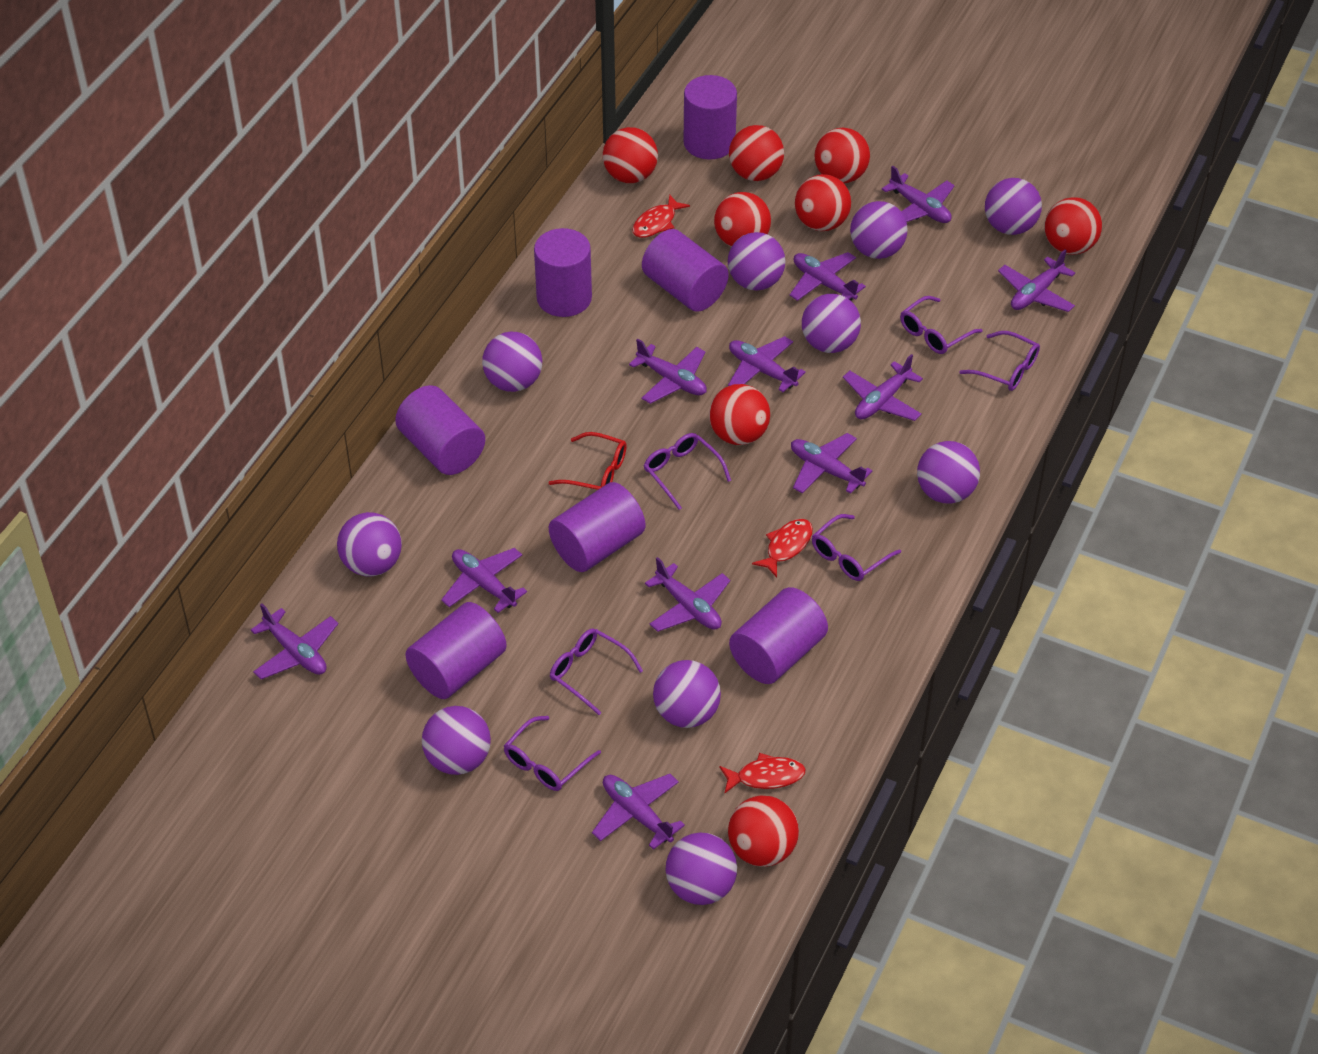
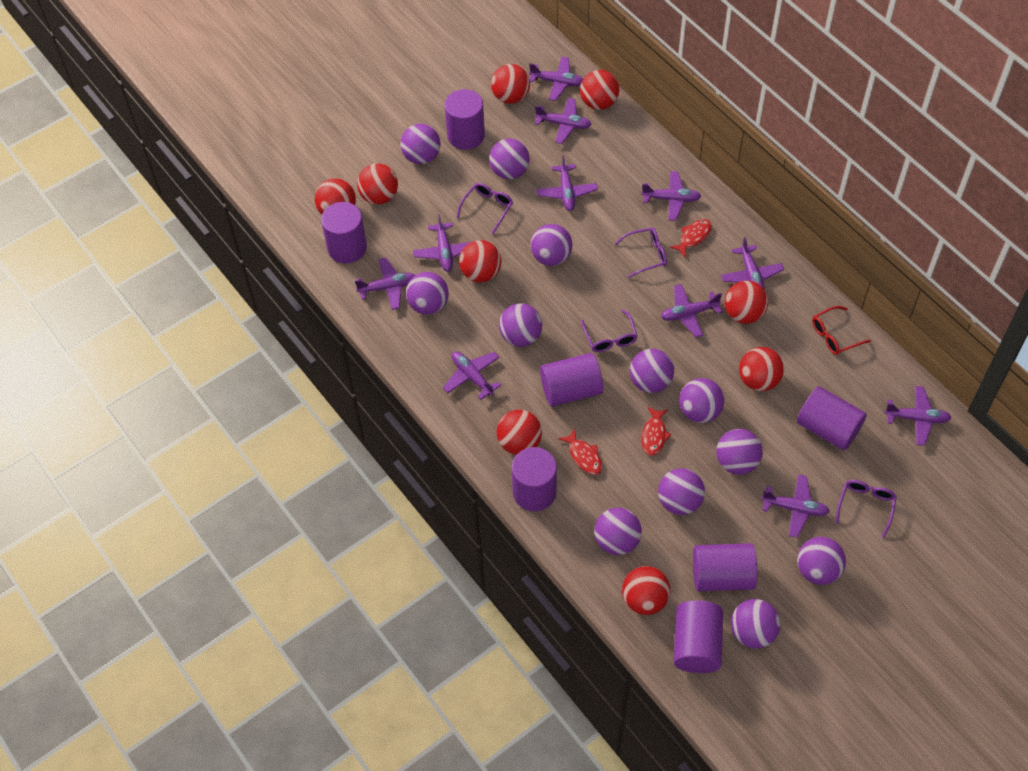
purple ball: 10 -> 12
purple glasses: 6 -> 4
red ball: 8 -> 9

